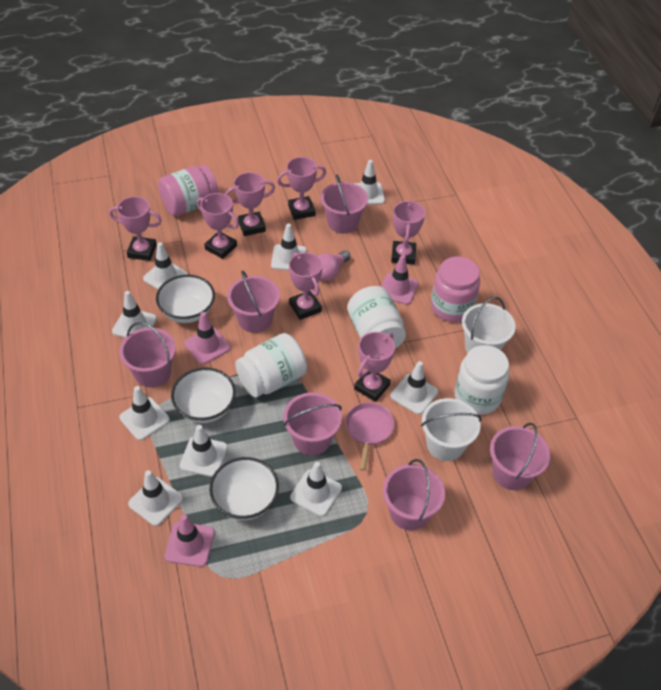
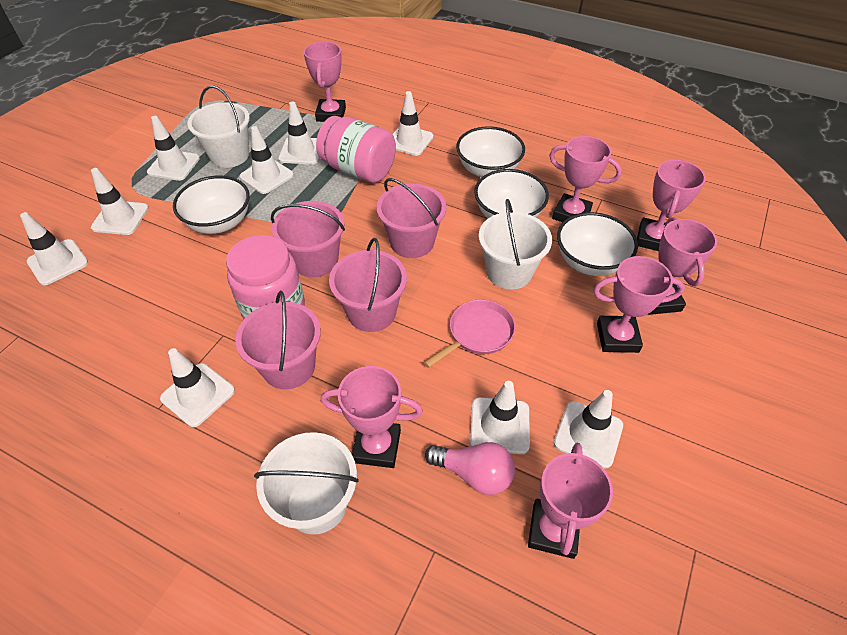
pink bucket: 6 -> 4
pink traffic cone: 3 -> 0
white bowl: 3 -> 4
white bucket: 2 -> 3
white jar: 3 -> 0

